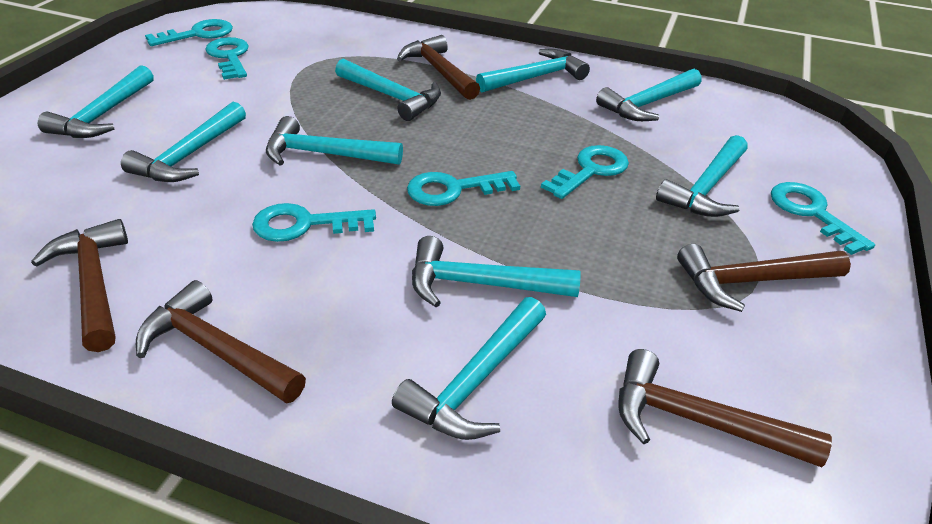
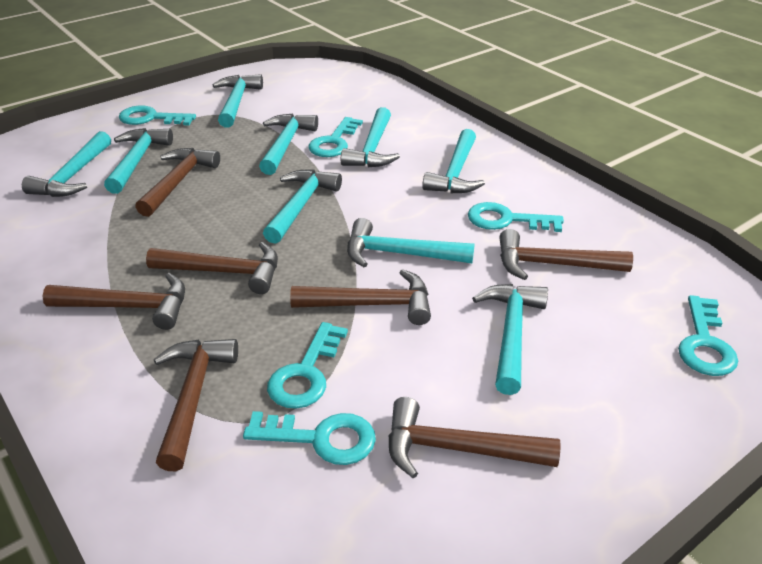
brown hammer: 5 -> 7

